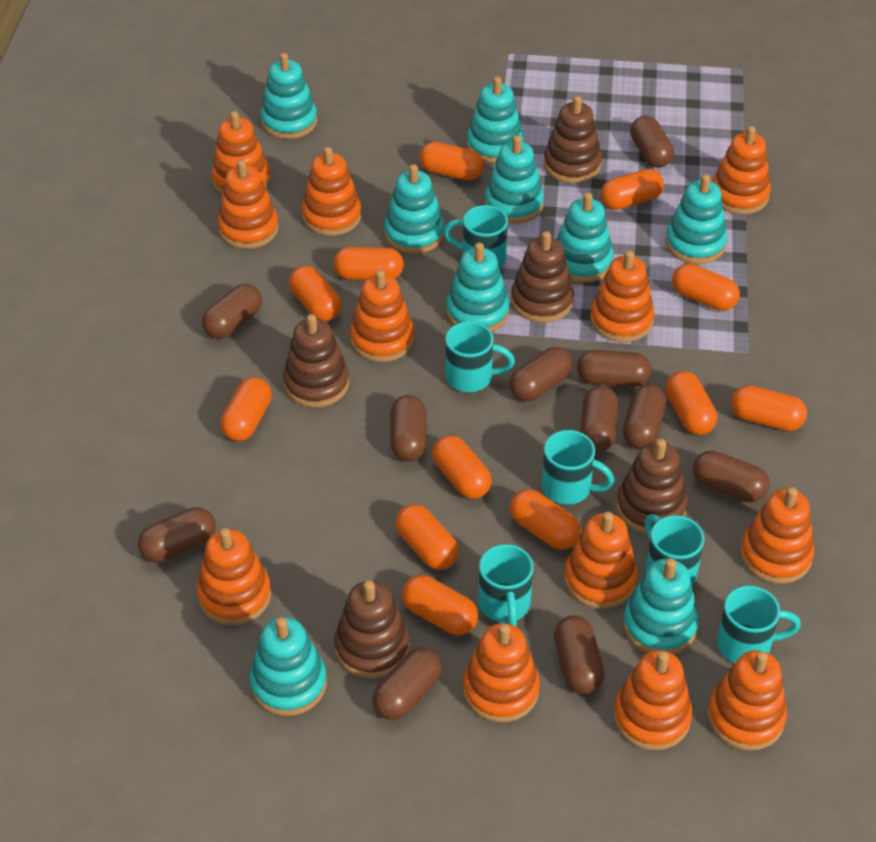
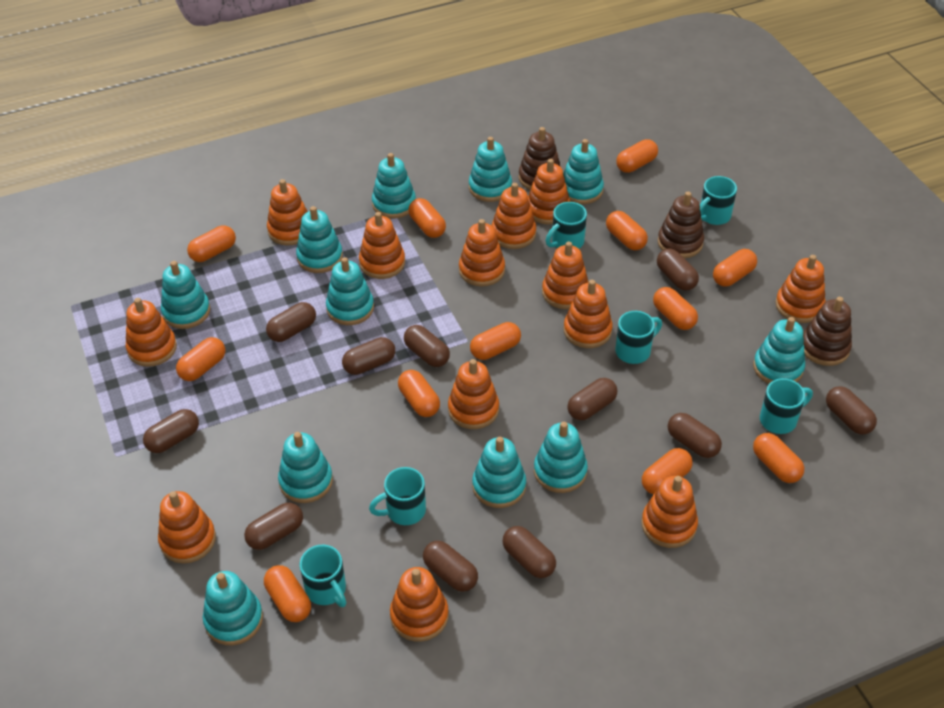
brown stacking toy: 5 -> 3
orange stacking toy: 12 -> 13
turquoise stacking toy: 9 -> 11

